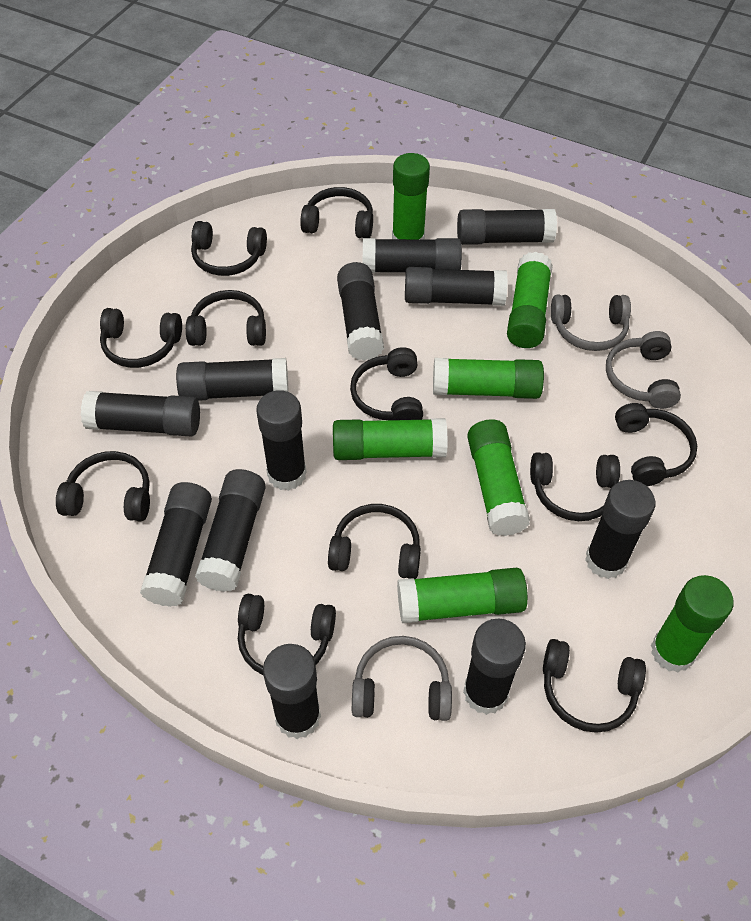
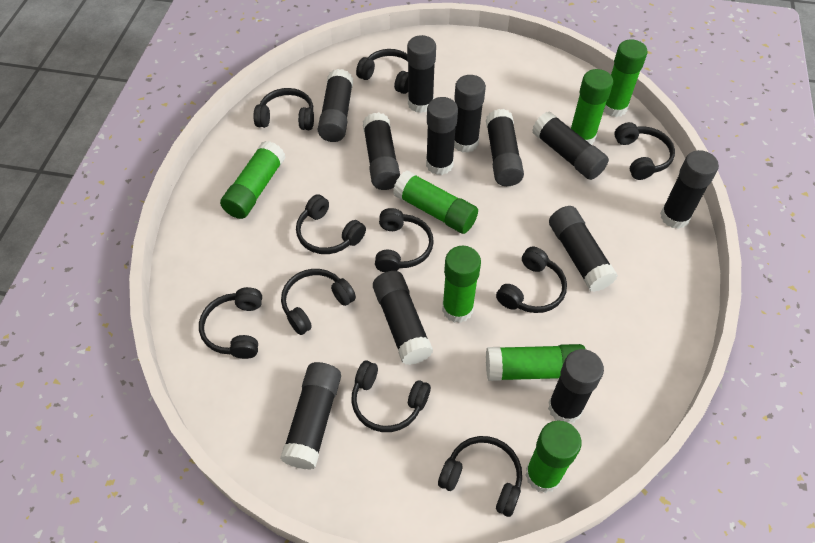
black headphones: 11 -> 10
grey headphones: 3 -> 0

